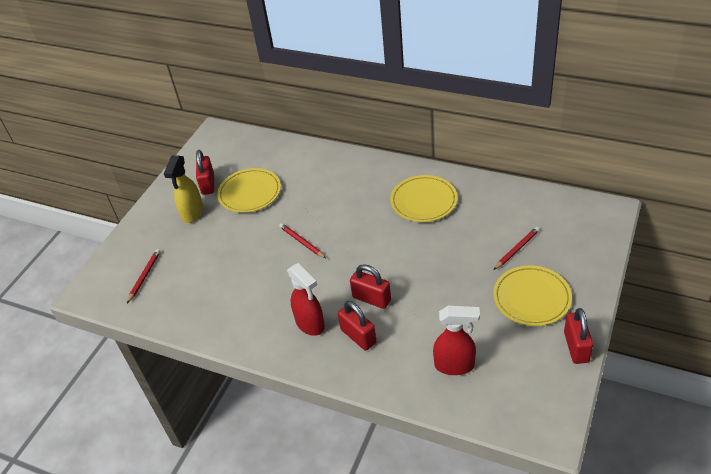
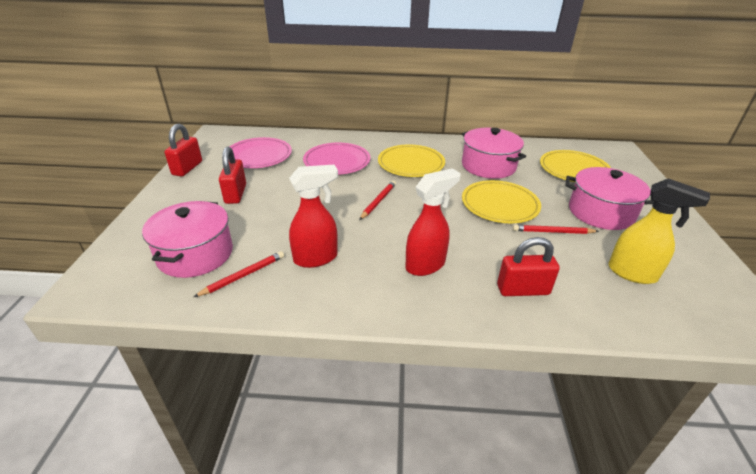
pink plate: 0 -> 2
pink pot: 0 -> 3
red padlock: 4 -> 3

